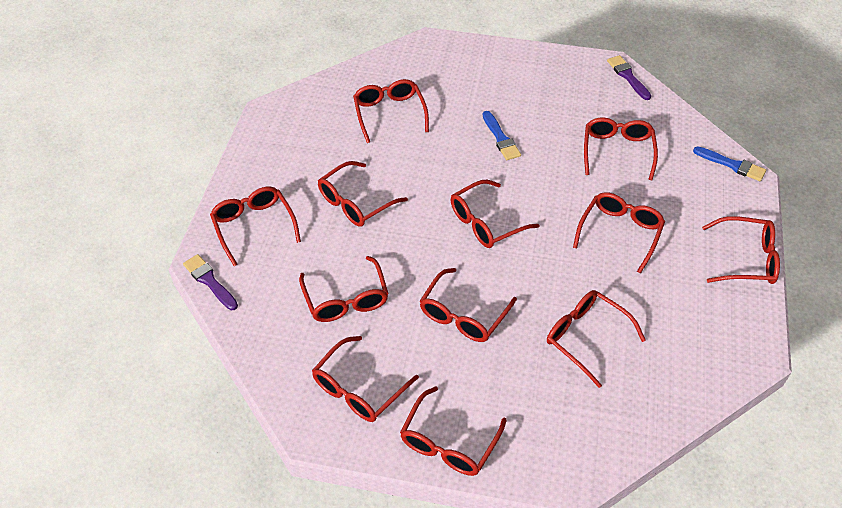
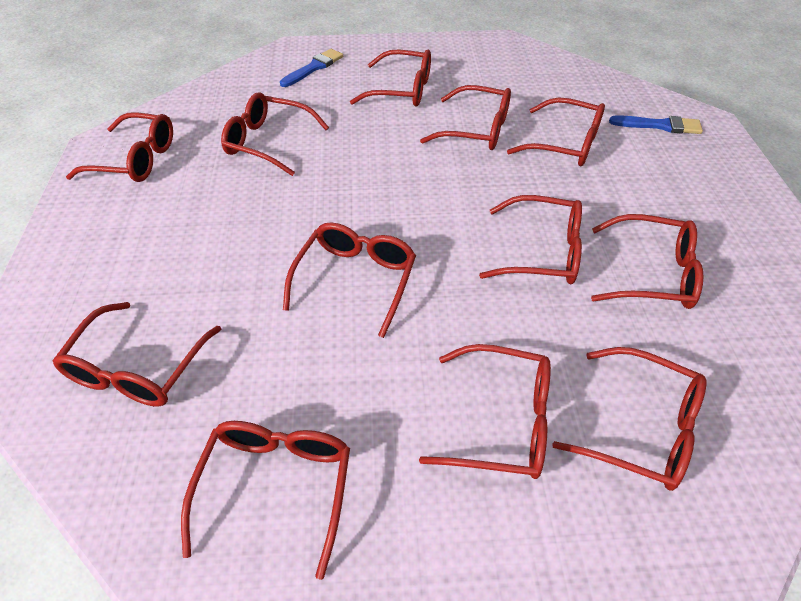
purple brush: 2 -> 0

